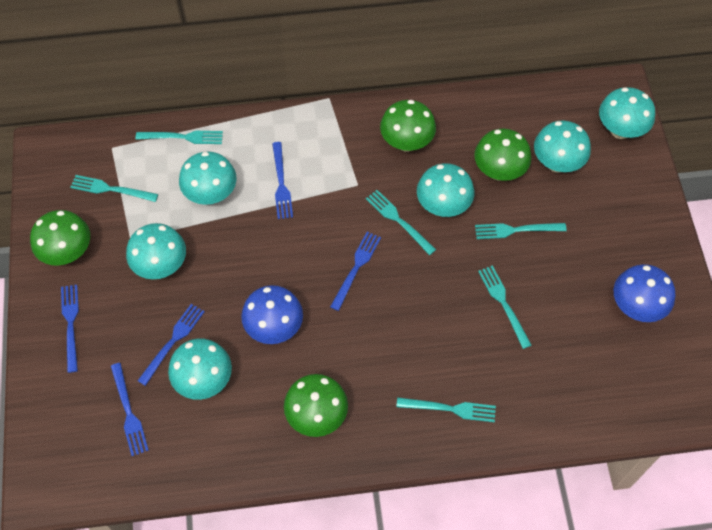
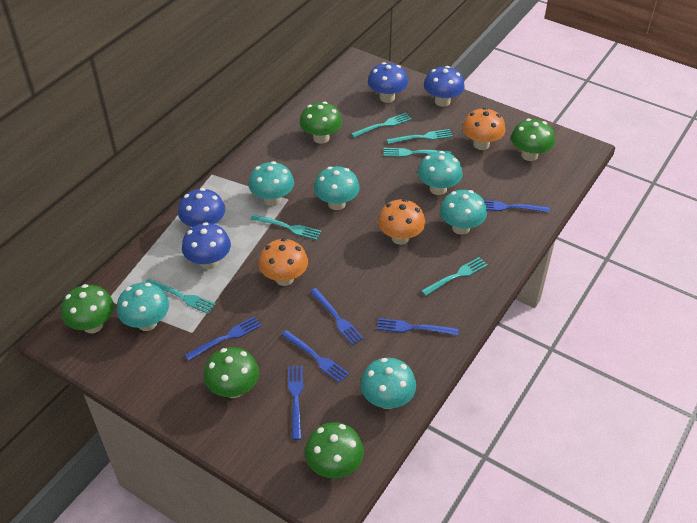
blue fork: 5 -> 6
blue mushroom: 2 -> 4
green mushroom: 4 -> 5
orange mushroom: 0 -> 3

